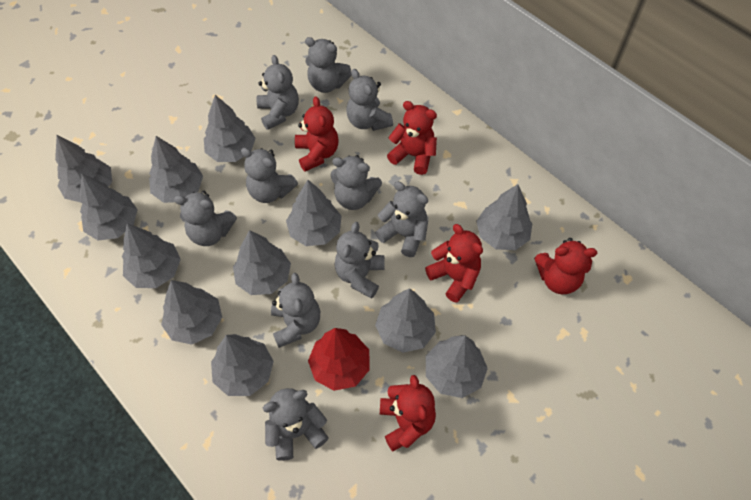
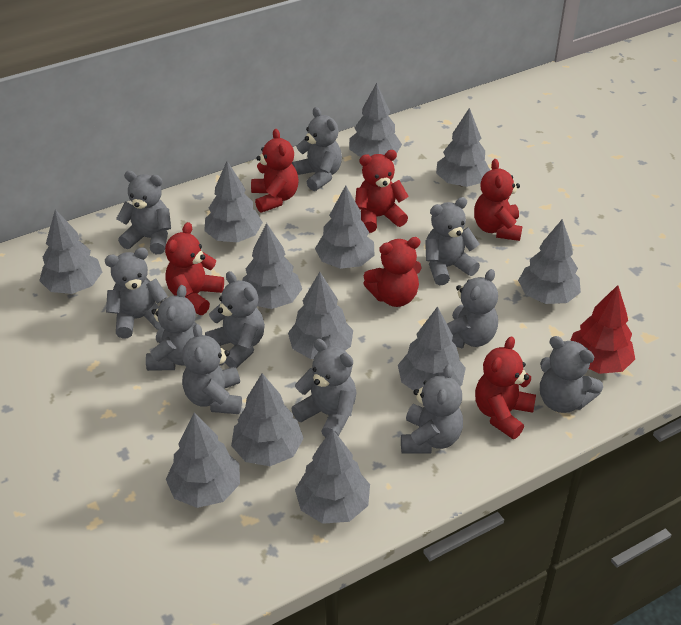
grey teddy bear: 10 -> 11
red teddy bear: 5 -> 6

